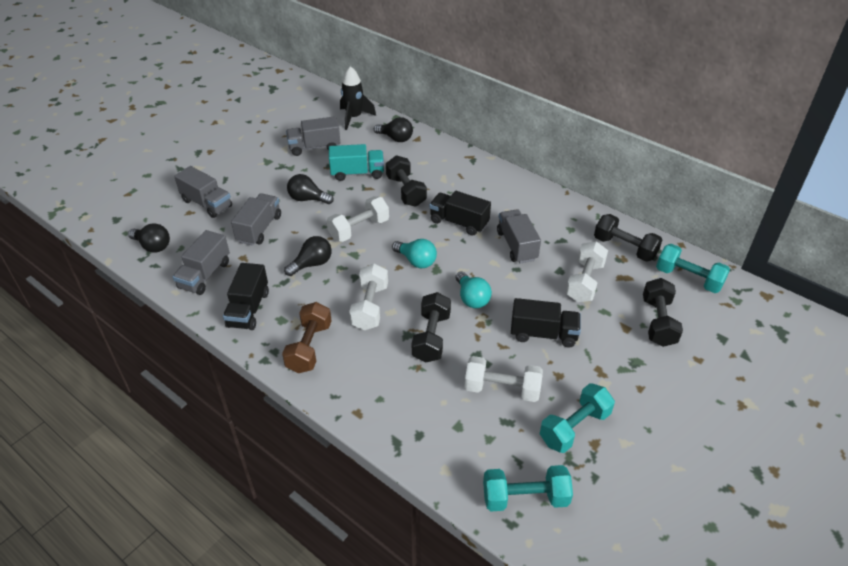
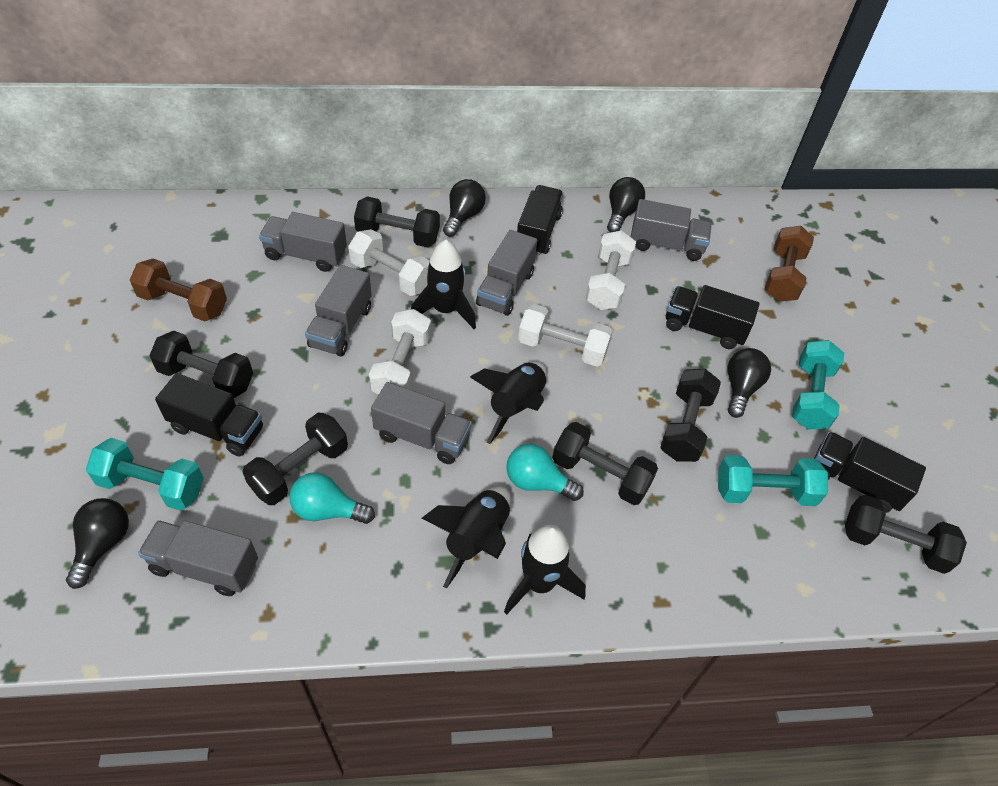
black dumbbell: 4 -> 6
black rocket: 1 -> 4
black truck: 3 -> 4
brown dumbbell: 1 -> 2
grey truck: 5 -> 6
turquoise truck: 1 -> 0

